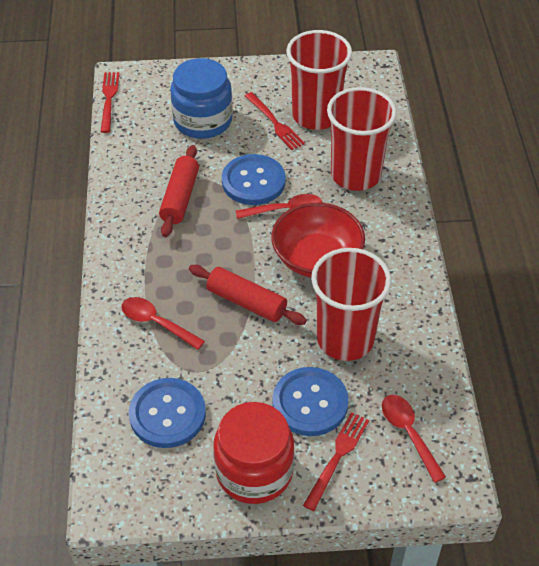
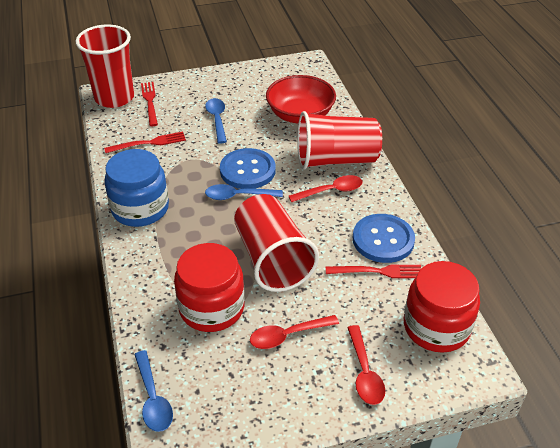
blue button: 3 -> 2
blue spoon: 0 -> 3
red jar: 1 -> 2
red rolling pin: 2 -> 0

